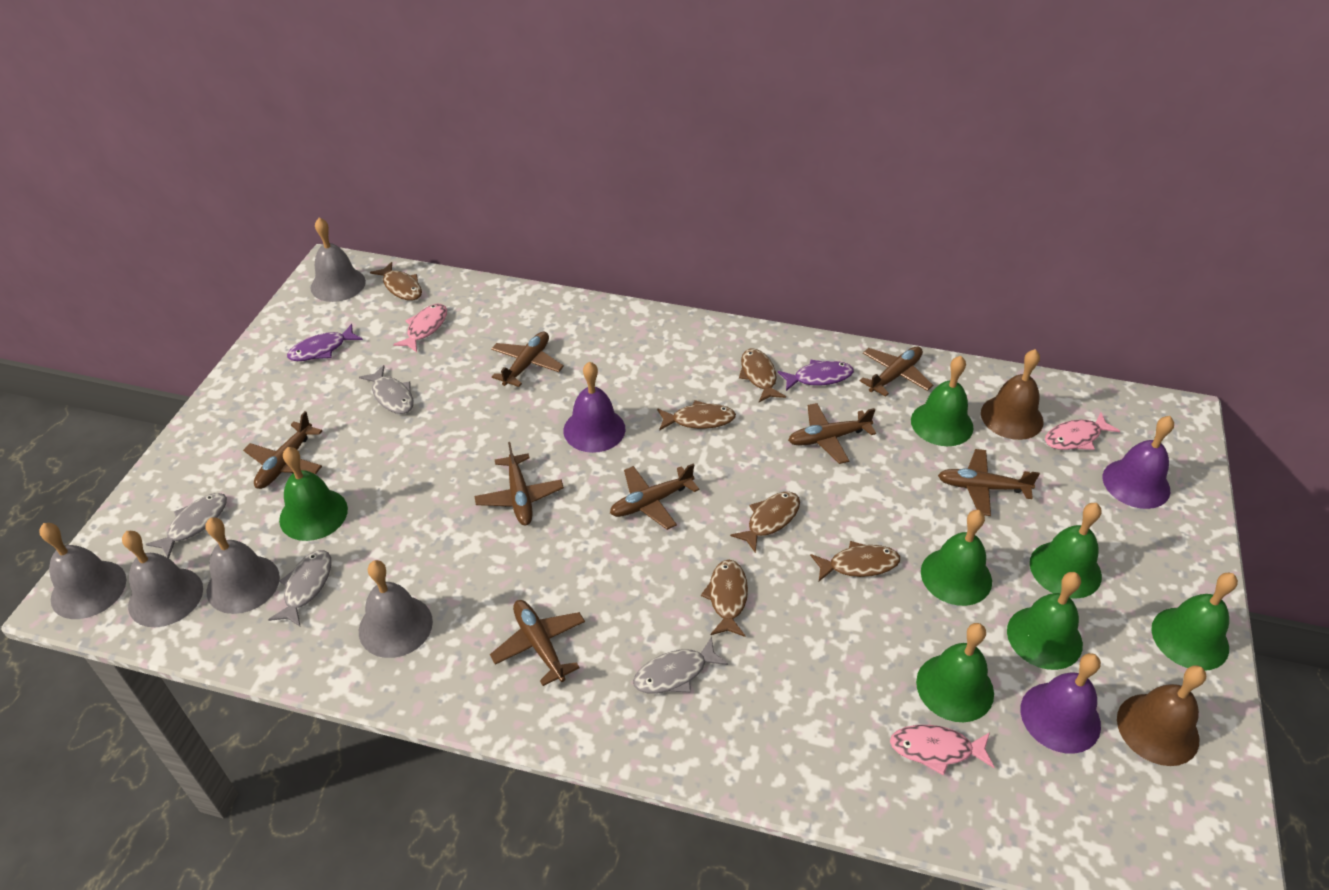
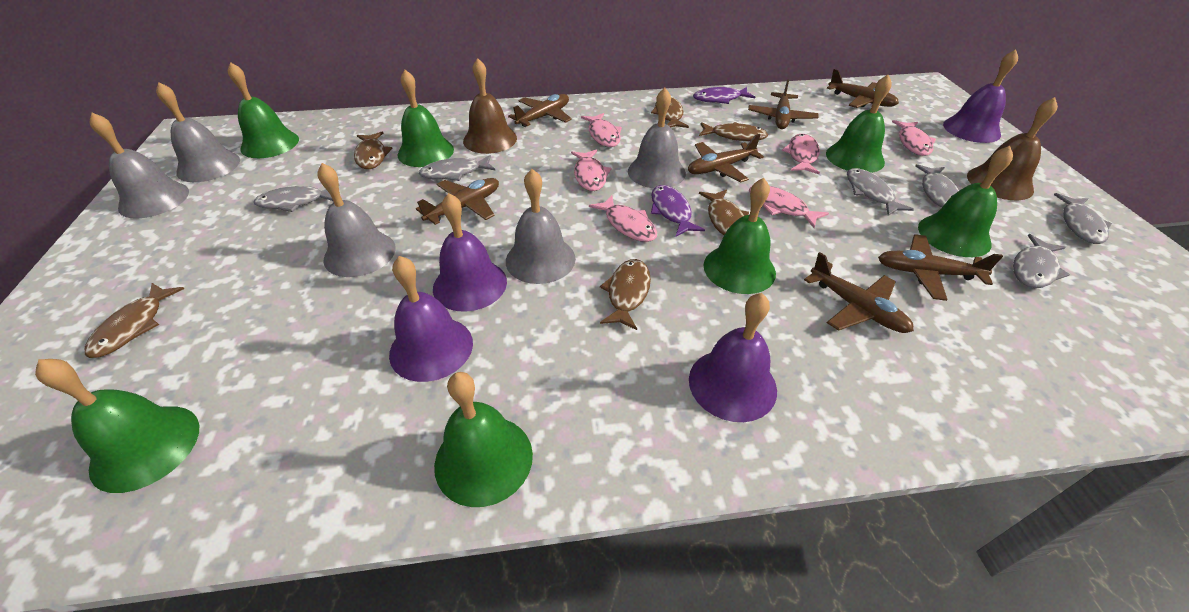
brown plane: 8 -> 7
grey fish: 4 -> 6
pink fish: 3 -> 6
purple bell: 3 -> 4

